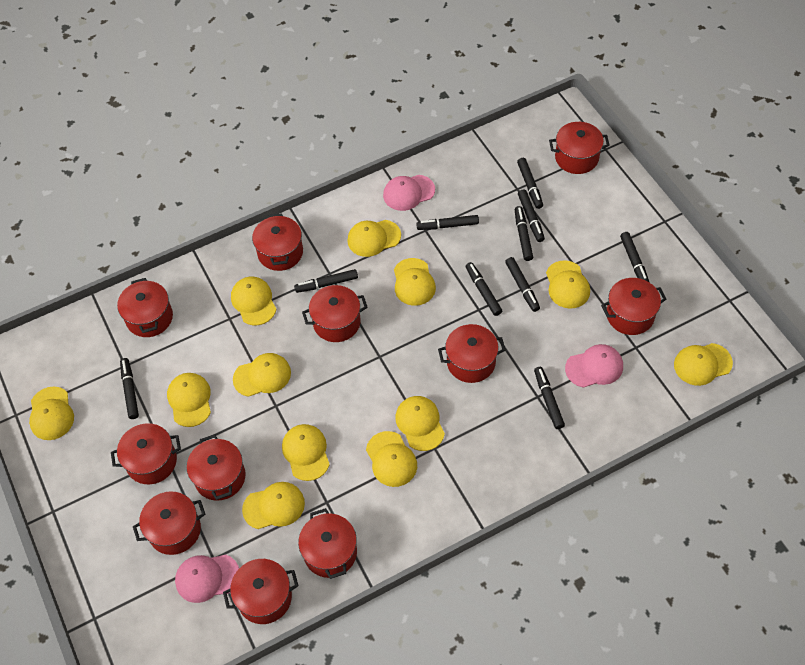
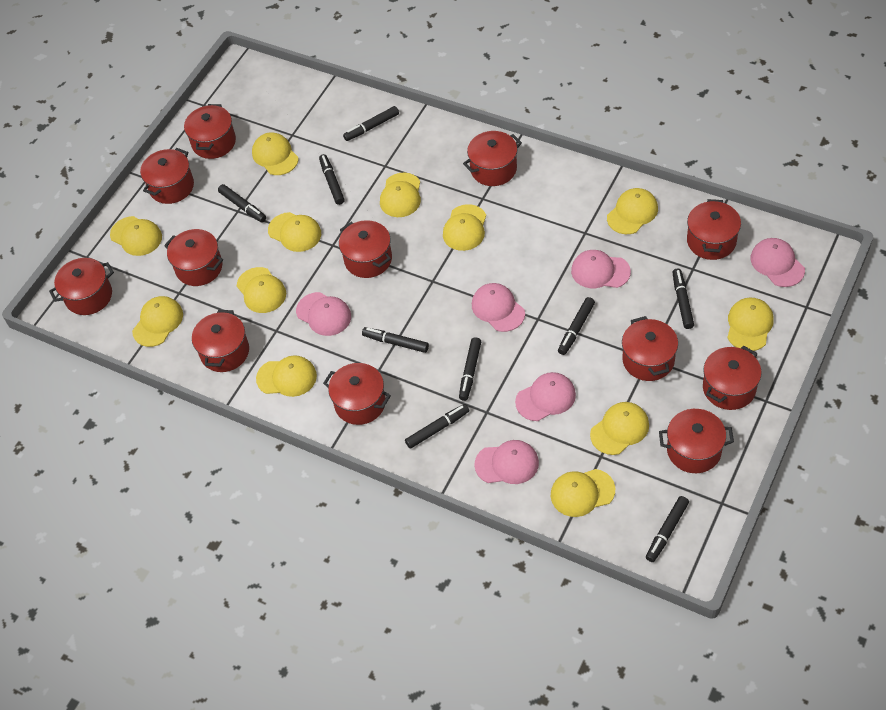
black marker: 10 -> 9
pink cap: 3 -> 6
red pot: 11 -> 12

